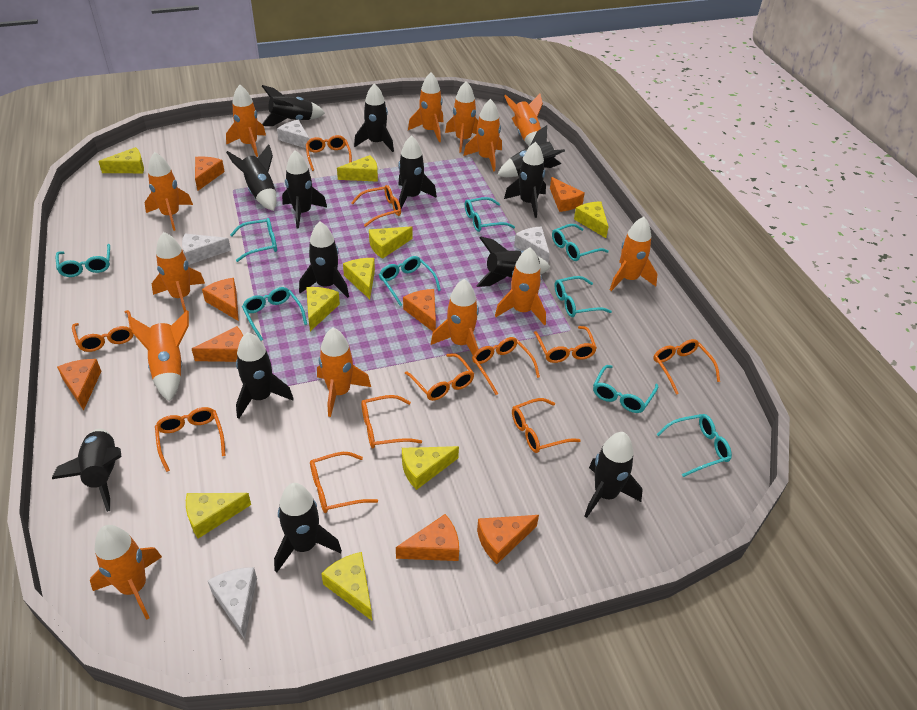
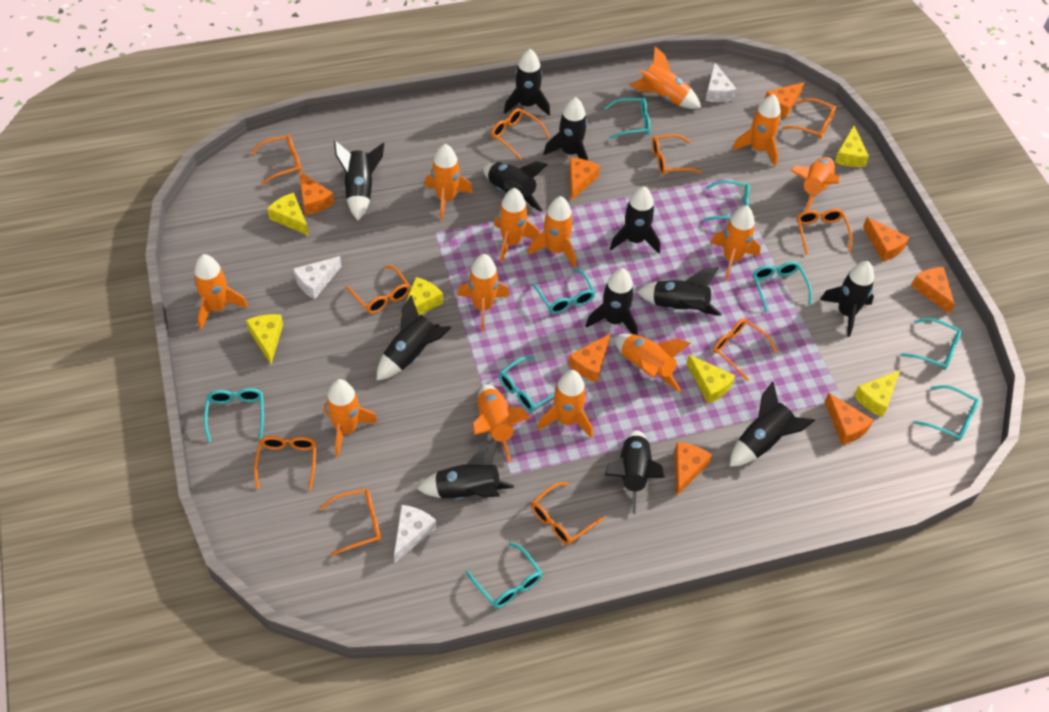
black rocket: 13 -> 12
orange glasses: 11 -> 10
white cheese: 4 -> 3
yellow cheese: 9 -> 6

